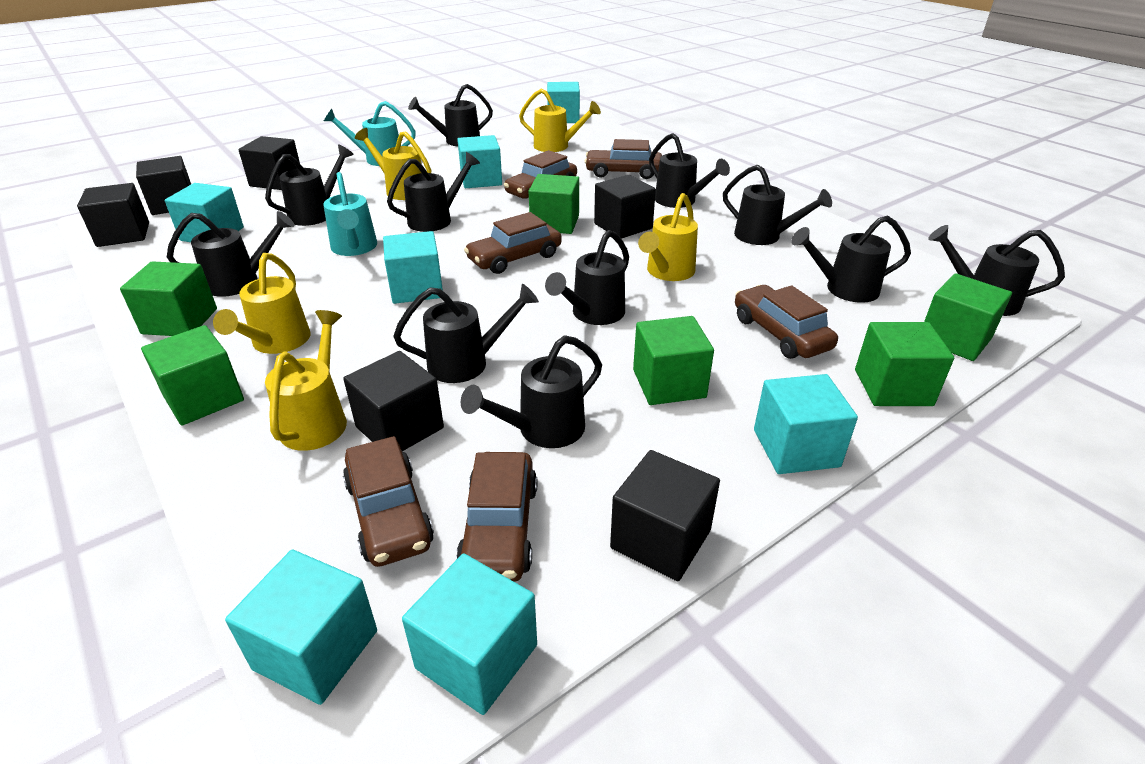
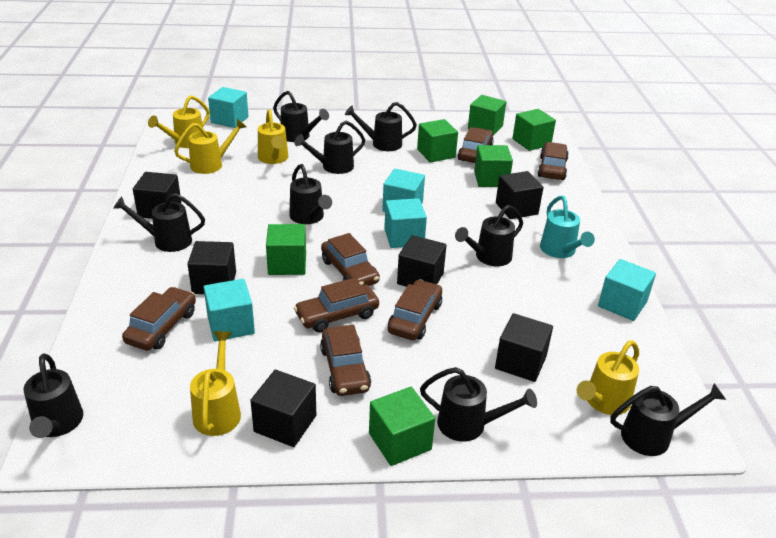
black watering can: 11 -> 9
brown car: 6 -> 7
turquoise cube: 7 -> 5
turquoise watering can: 2 -> 1

